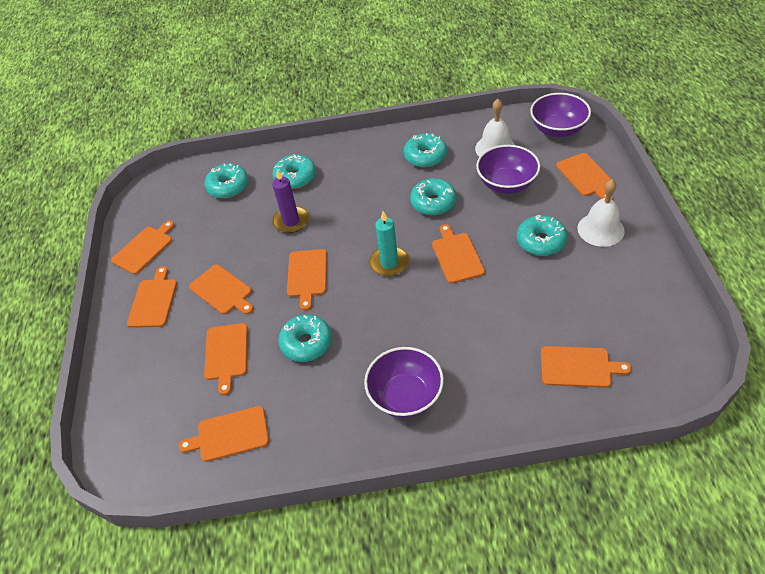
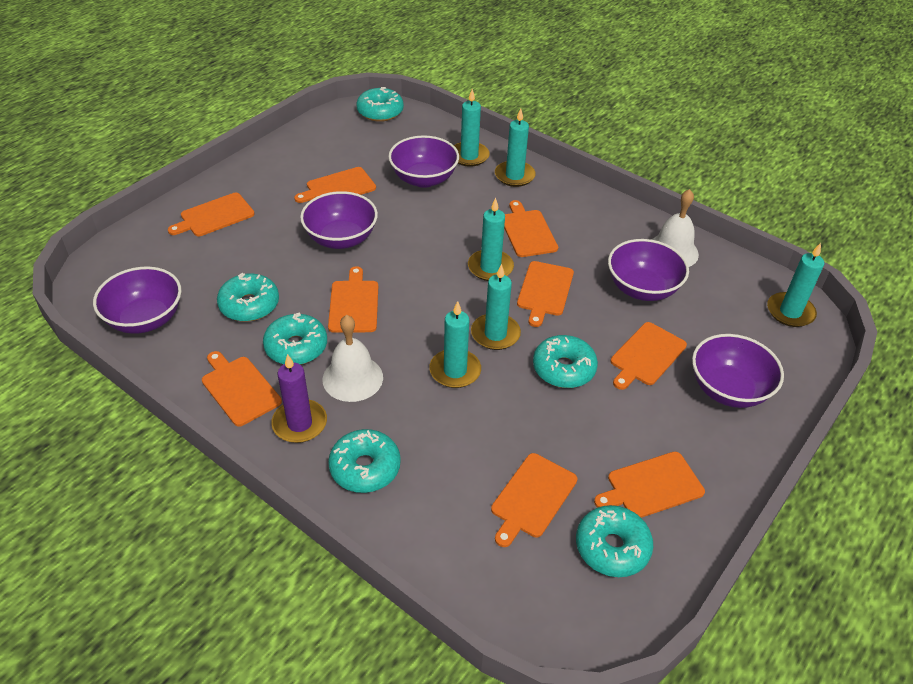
purple bowl: 3 -> 5
turquoise candle: 1 -> 6

